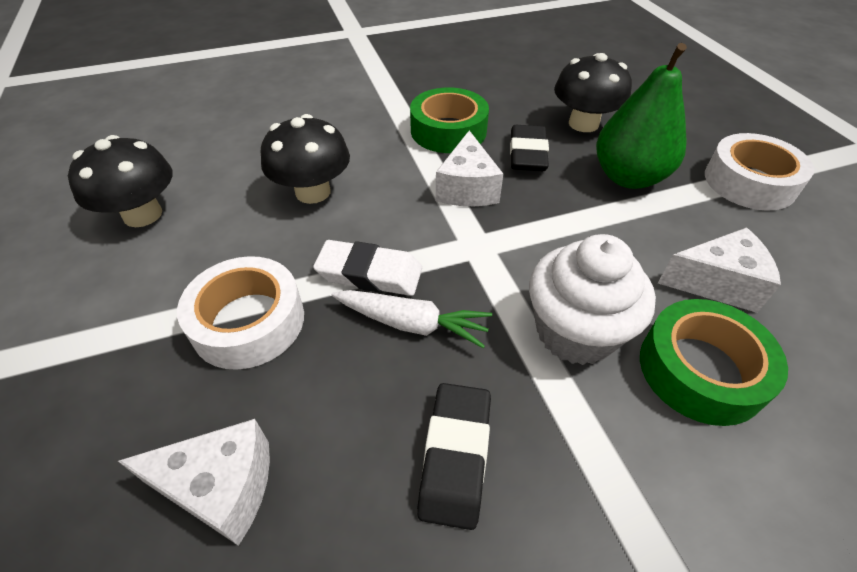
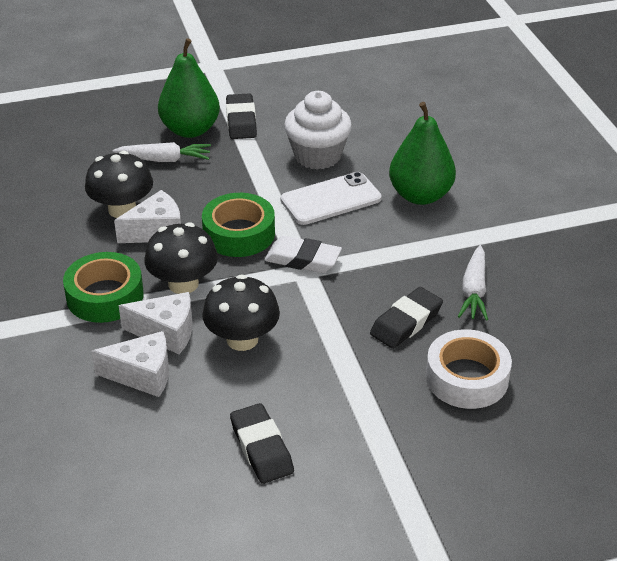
black eraser: 2 -> 3
green pear: 1 -> 2
white carrot: 1 -> 2
white phone: 0 -> 1
white tape: 2 -> 1

